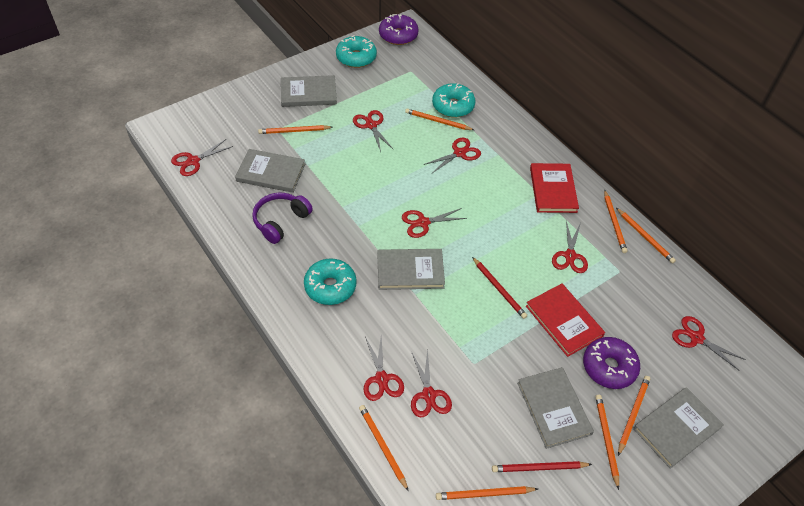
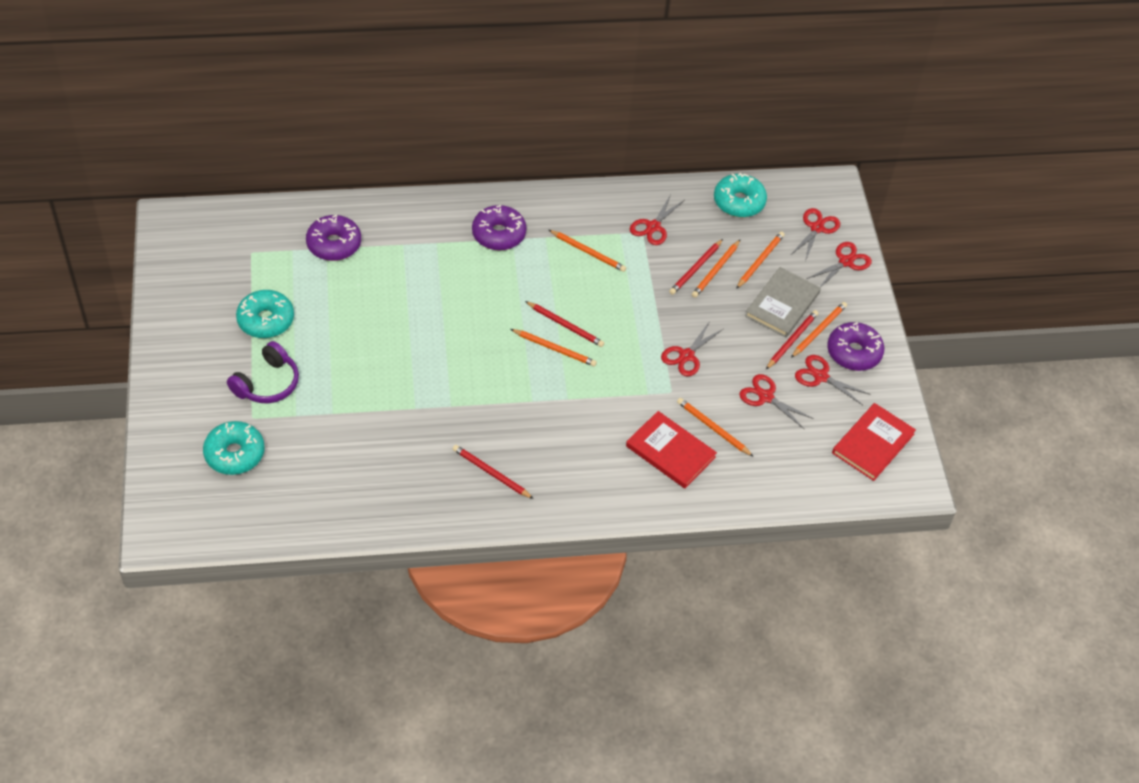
grey book: 5 -> 1
orange pencil: 8 -> 6
purple donut: 2 -> 3
red pencil: 2 -> 4
red scissors: 8 -> 6

